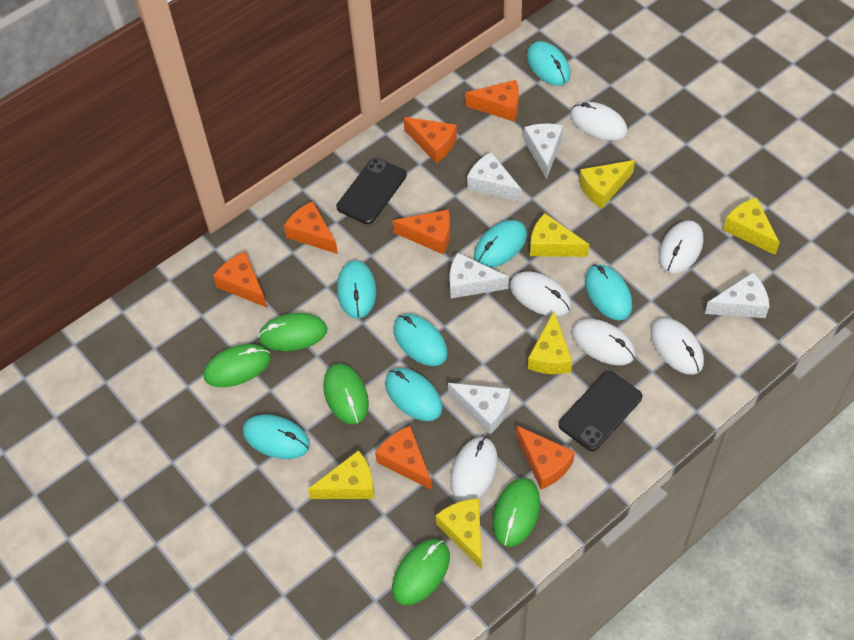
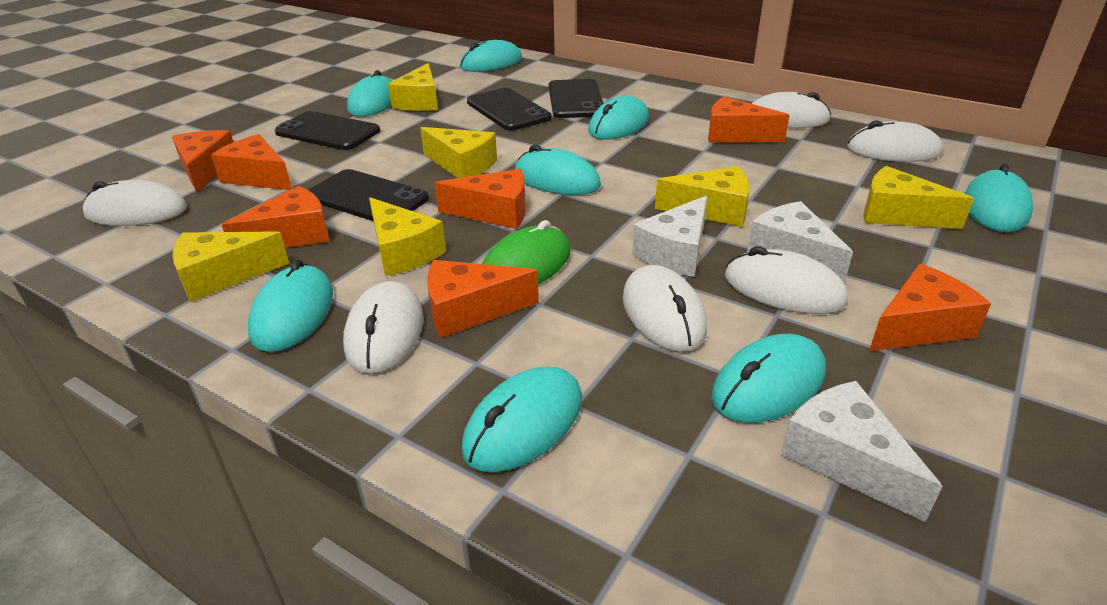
black phone: 2 -> 4
green mouse: 5 -> 1
turquoise mouse: 7 -> 8
white cheese: 5 -> 3

